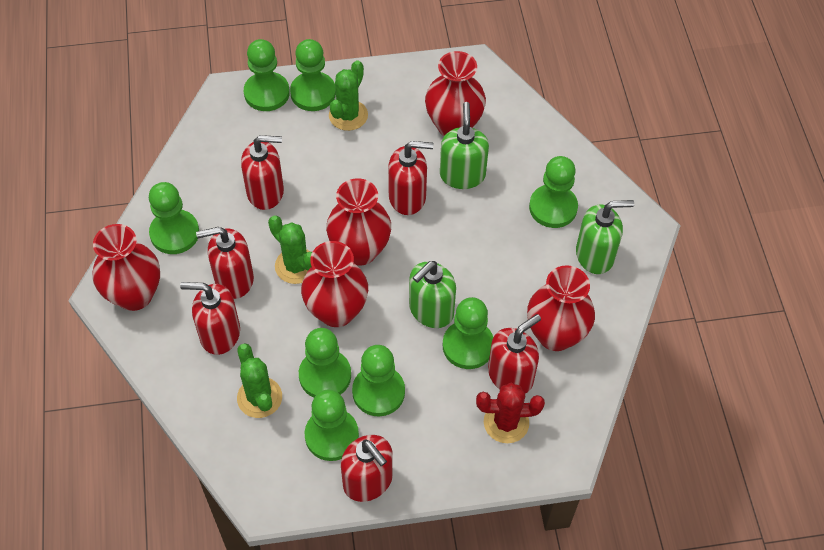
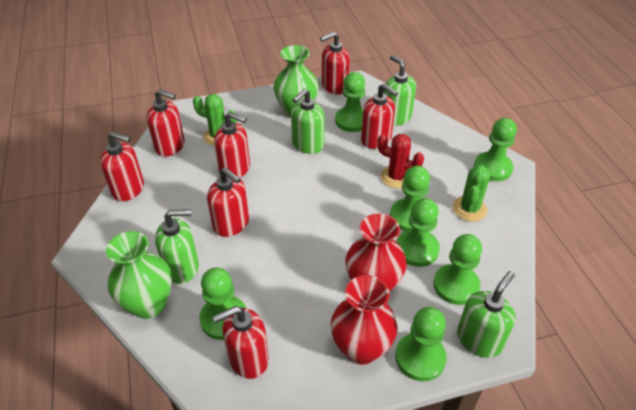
green cactus: 3 -> 2
green pawn: 8 -> 7
green soap dispenser: 3 -> 4
green vase: 0 -> 2
red soap dispenser: 6 -> 7
red vase: 5 -> 2

